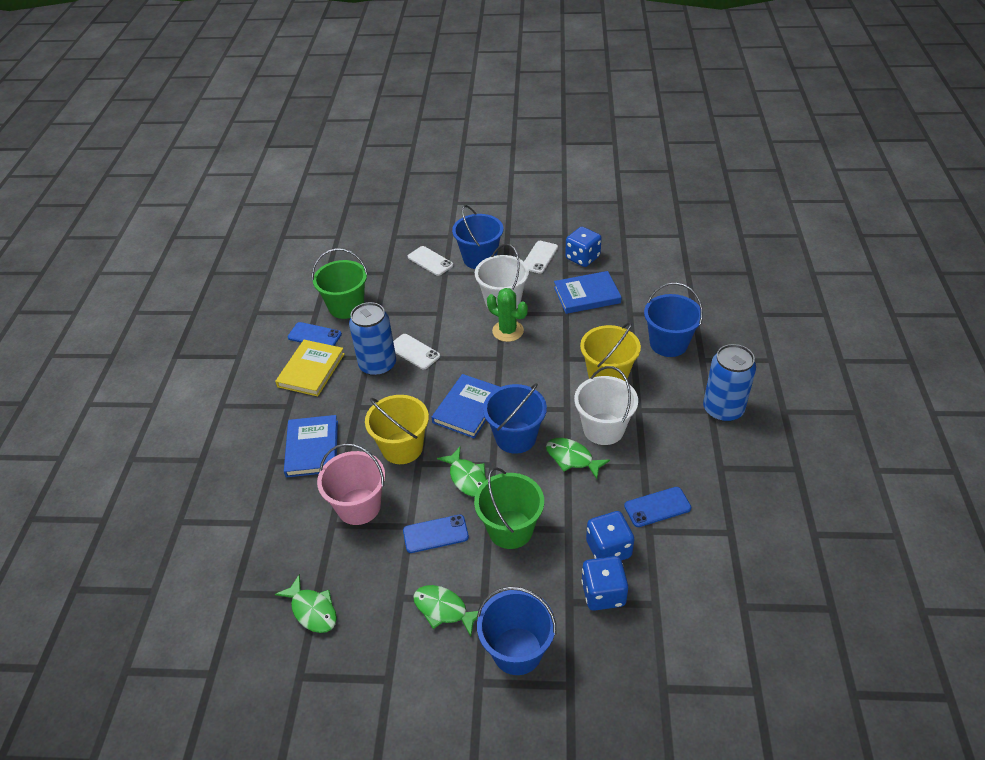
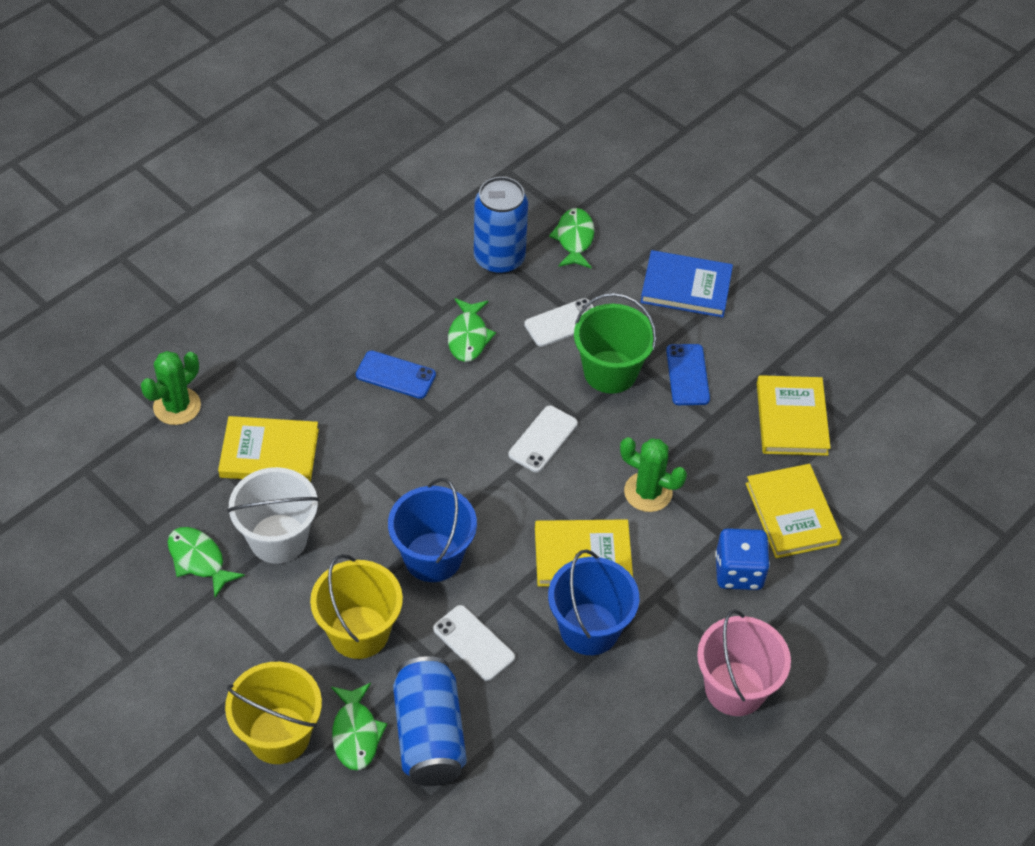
blue book: 3 -> 1
blue bucket: 4 -> 2
blue dice: 3 -> 1
blue phone: 3 -> 2
green bucket: 2 -> 1
green cactus: 1 -> 2
white bucket: 2 -> 1
yellow book: 1 -> 4

